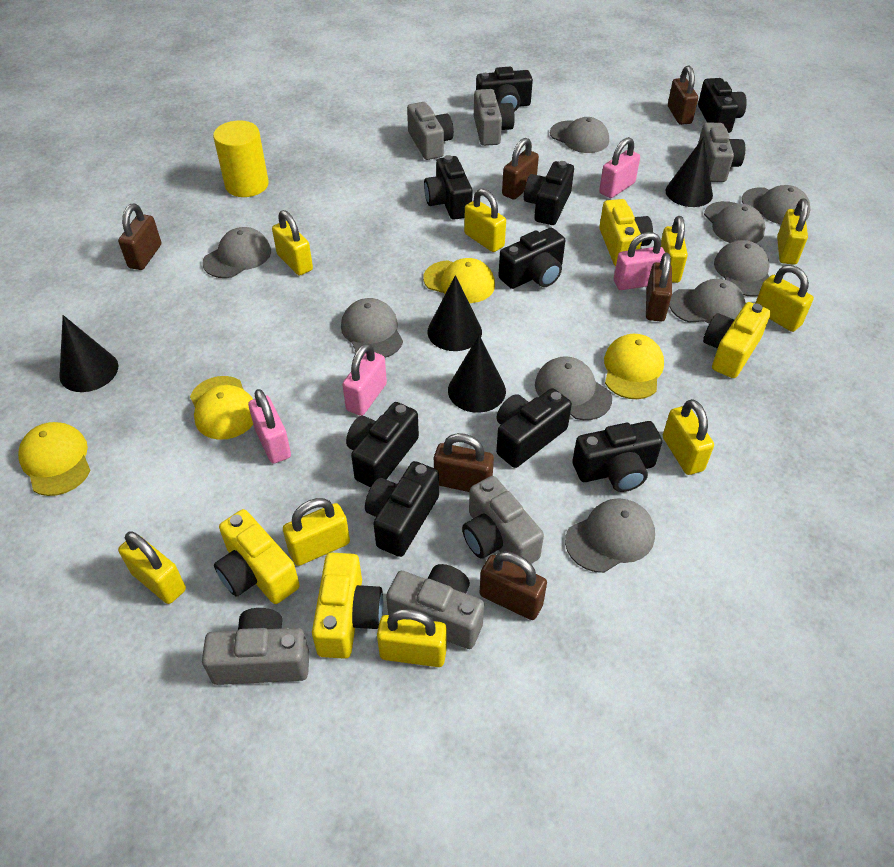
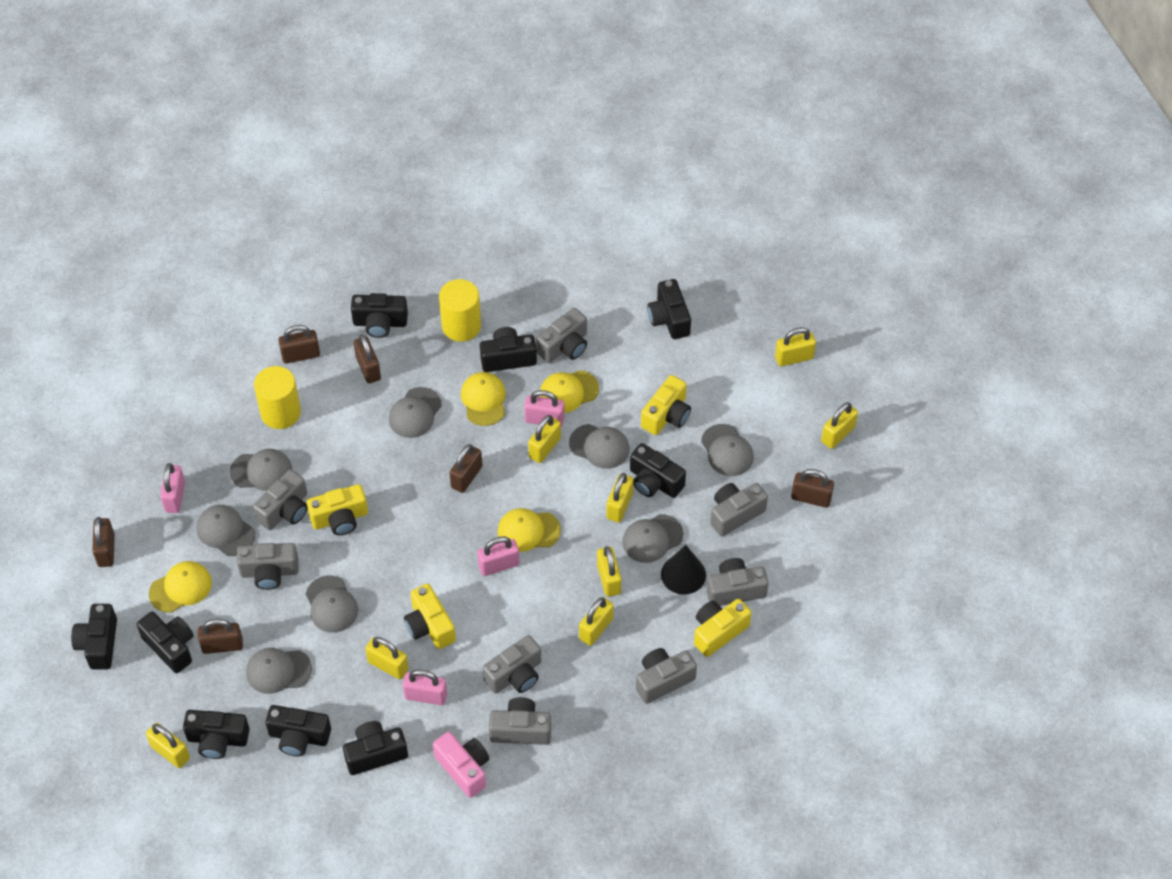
black cone: 4 -> 1
grey camera: 6 -> 8
grey cap: 9 -> 8
pink camera: 0 -> 1
yellow cylinder: 1 -> 2
yellow padlock: 9 -> 8

